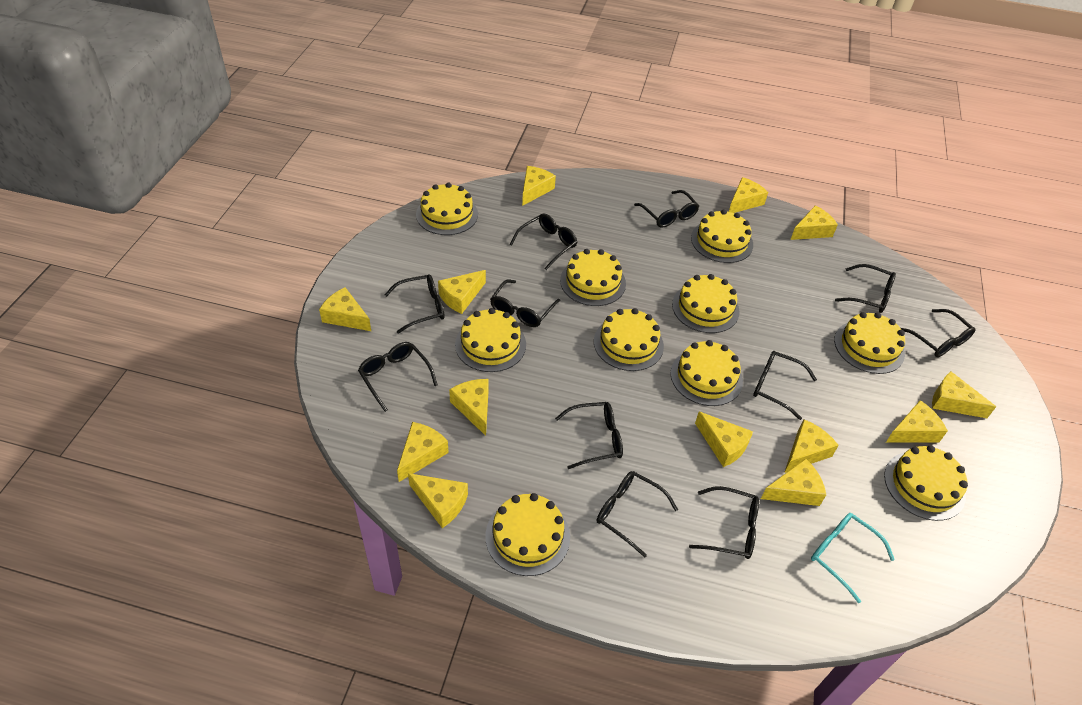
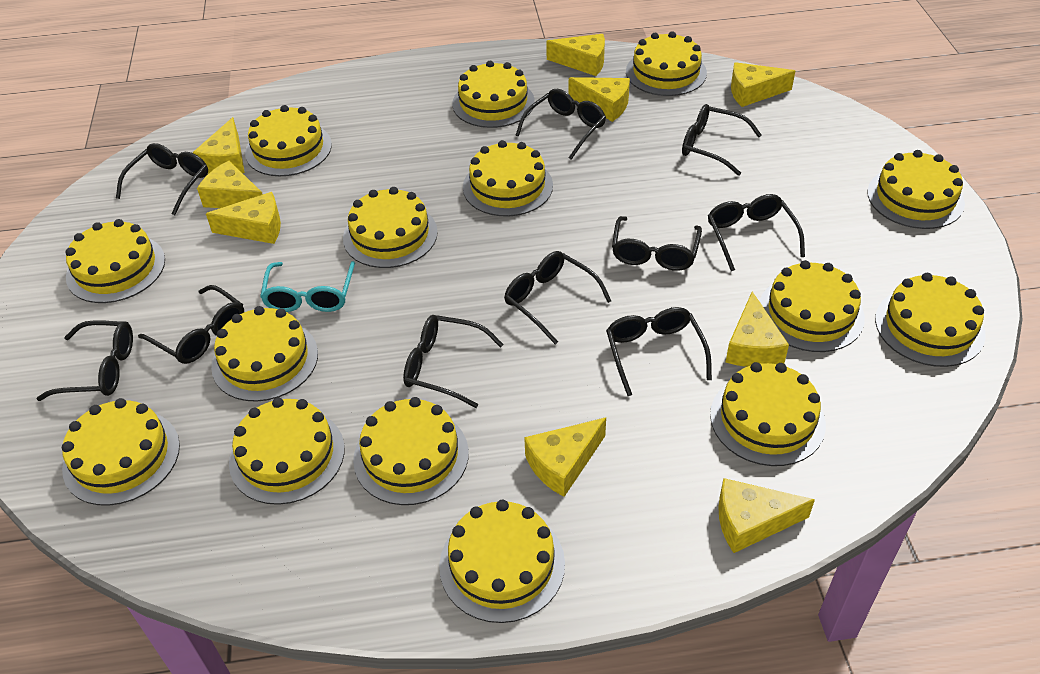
black glasses: 11 -> 10
yellow cake: 10 -> 15
yellow cheese: 13 -> 9

